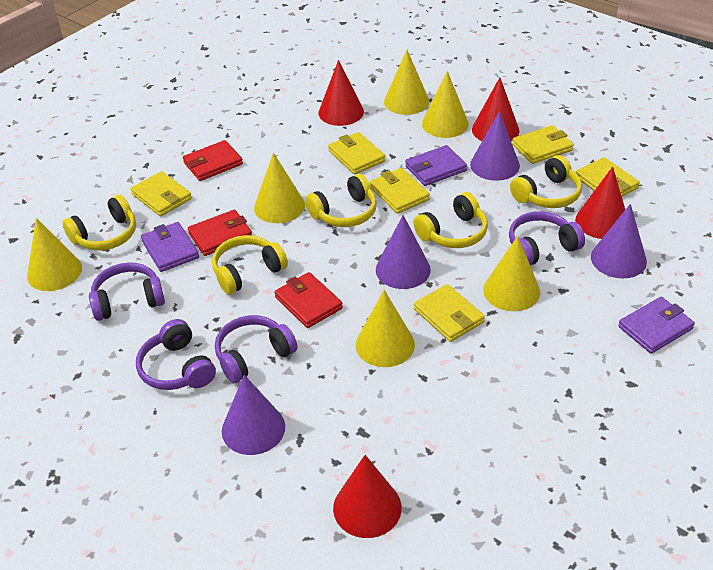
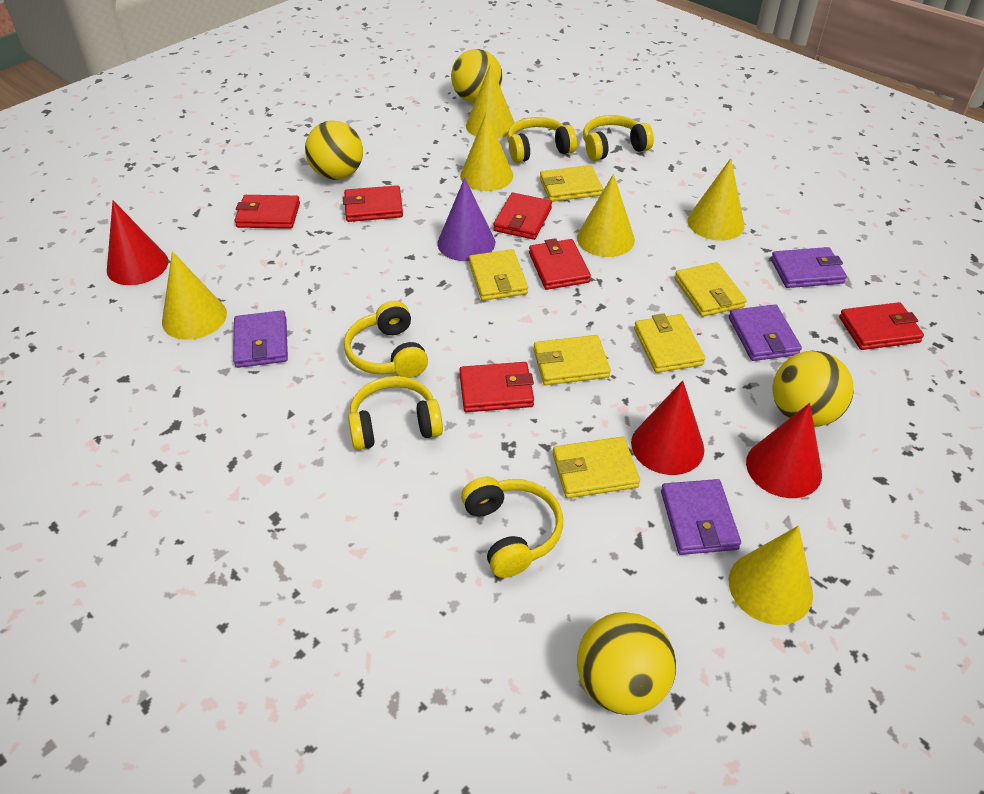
purple cone: 4 -> 1
purple headphones: 4 -> 0
purple wallet: 3 -> 4
red cone: 4 -> 3
red wallet: 3 -> 6
yellow ball: 0 -> 4

